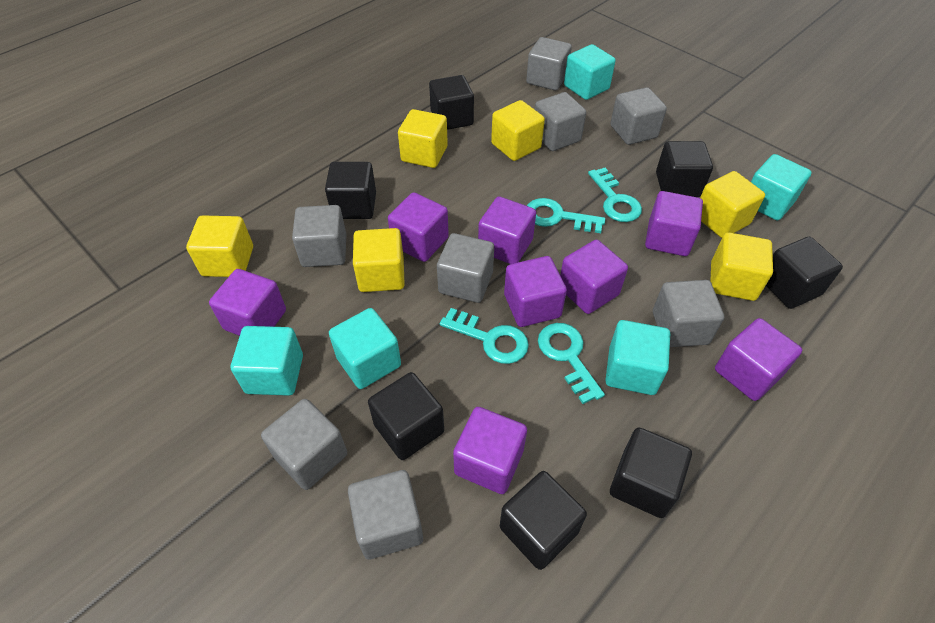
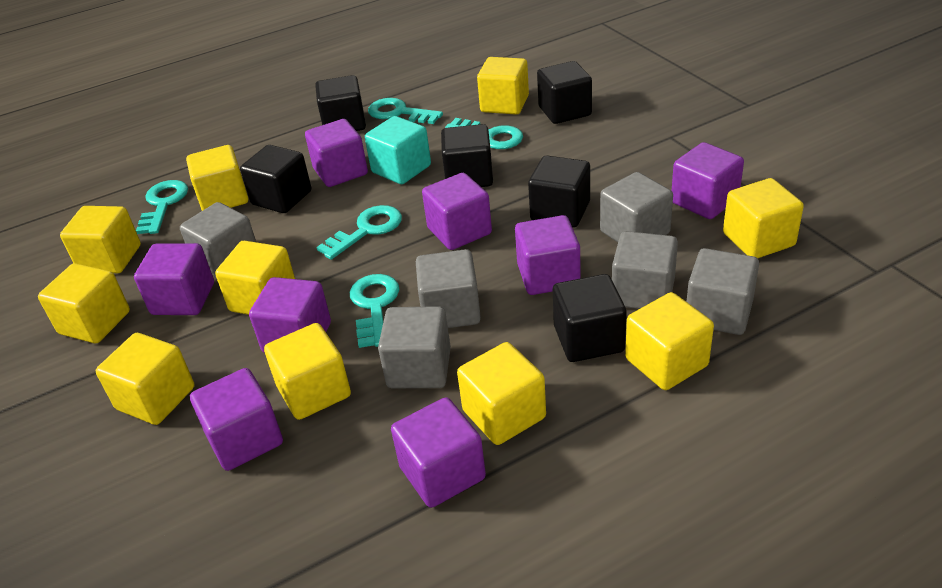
black cube: 7 -> 6
grey cube: 8 -> 6
turquoise cube: 5 -> 1
turquoise key: 4 -> 5
yellow cube: 6 -> 10

